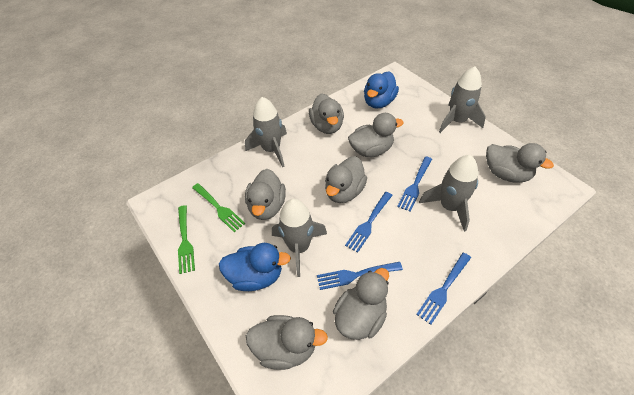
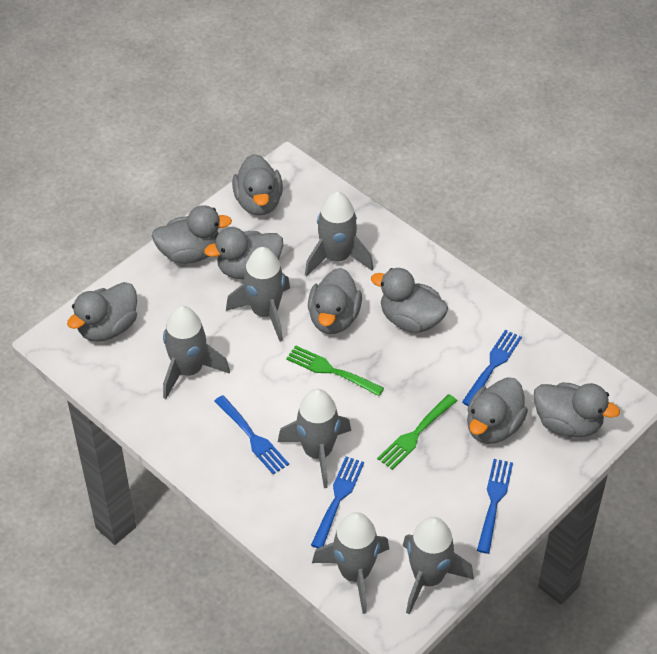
blue duck: 2 -> 0
grey duck: 7 -> 8
grey rocket: 4 -> 6

